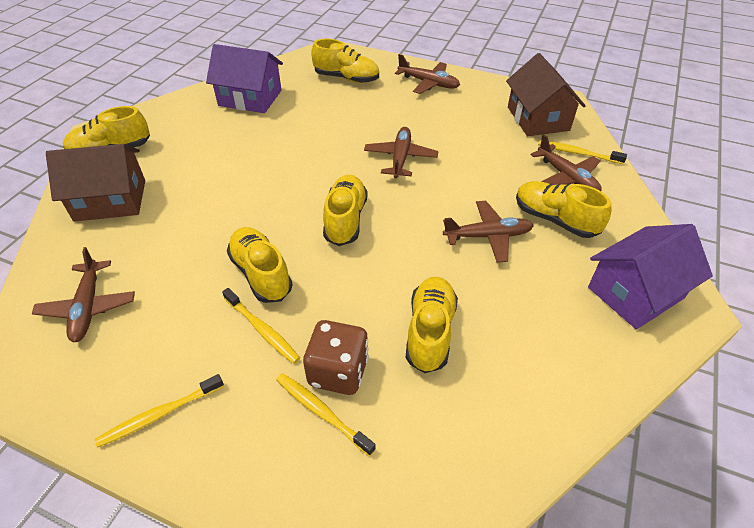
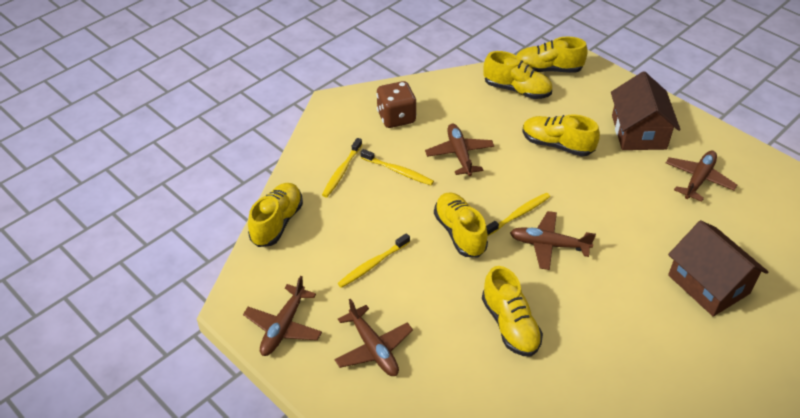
purple house: 2 -> 0

